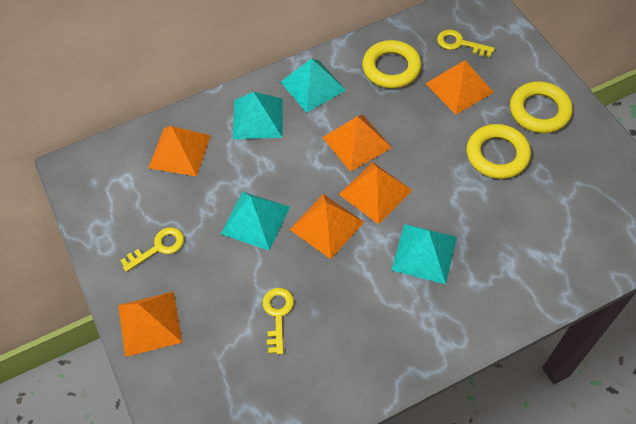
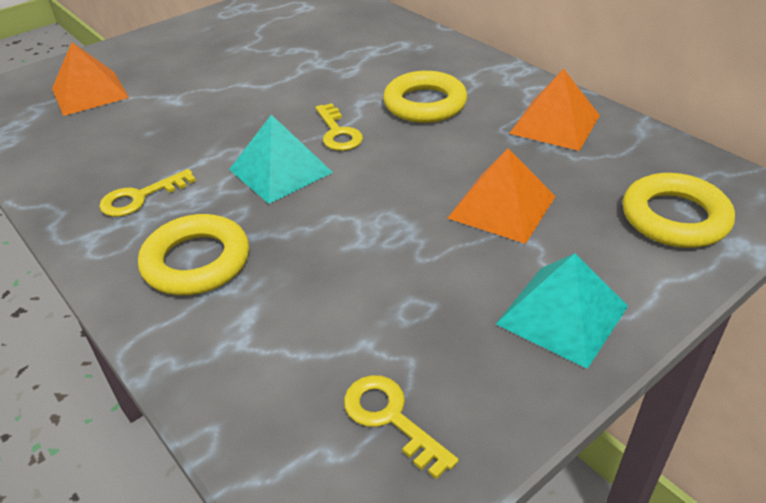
orange pyramid: 6 -> 3
turquoise pyramid: 4 -> 2

